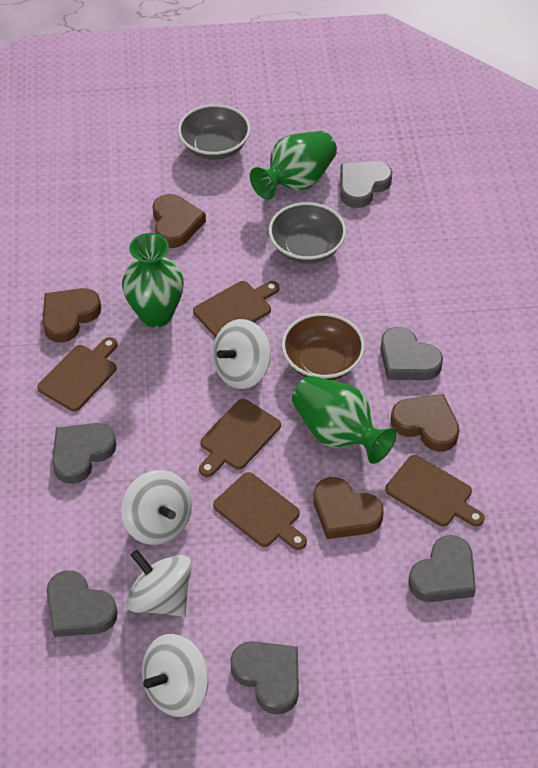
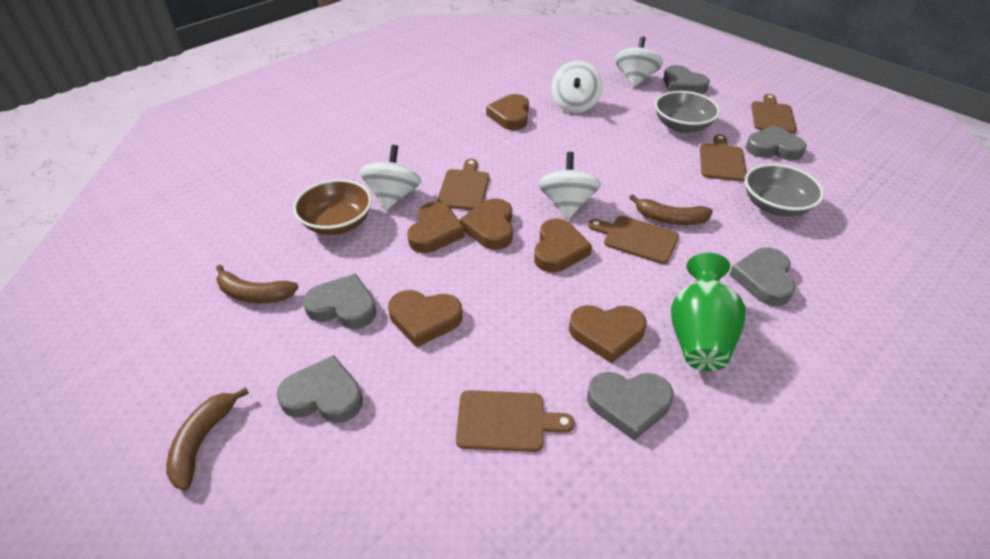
brown banana: 0 -> 3
brown heart: 4 -> 6
green vase: 3 -> 1

